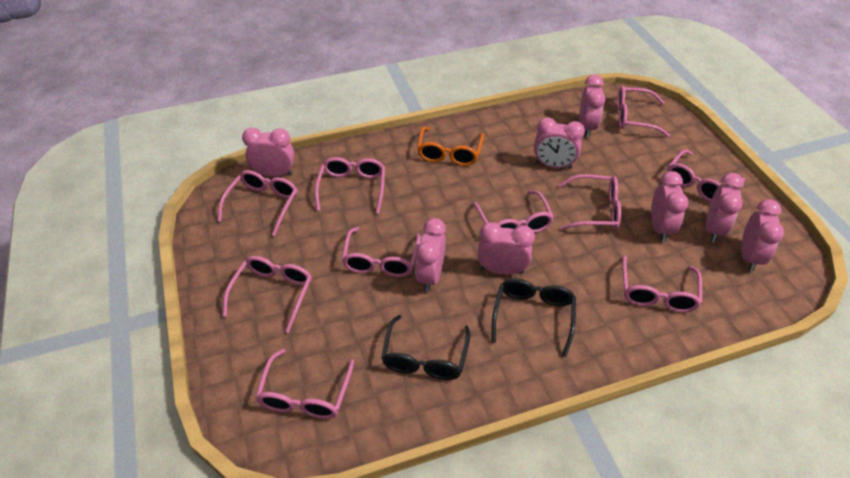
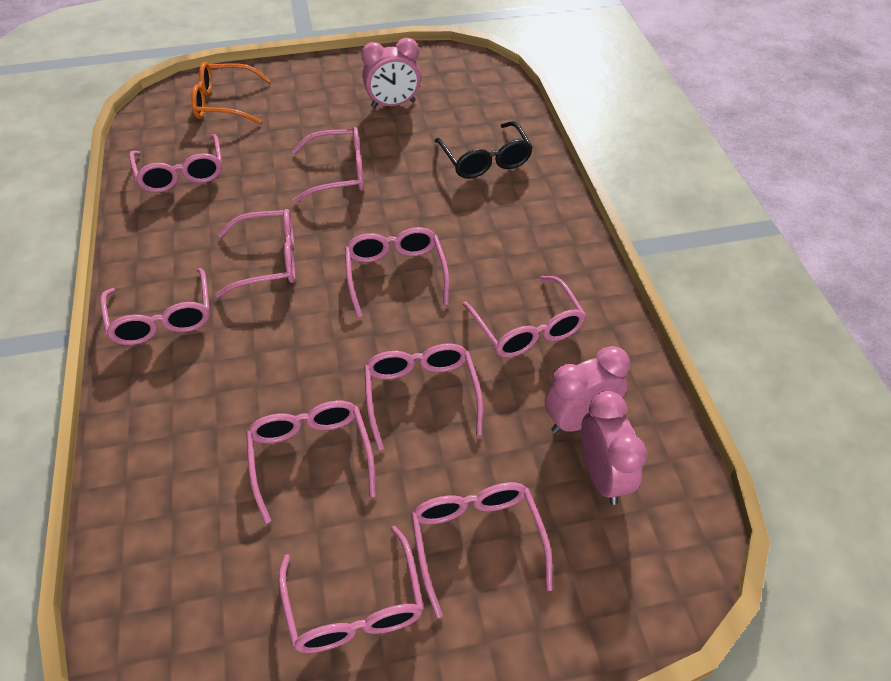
black glasses: 2 -> 1
pink clock: 8 -> 3

